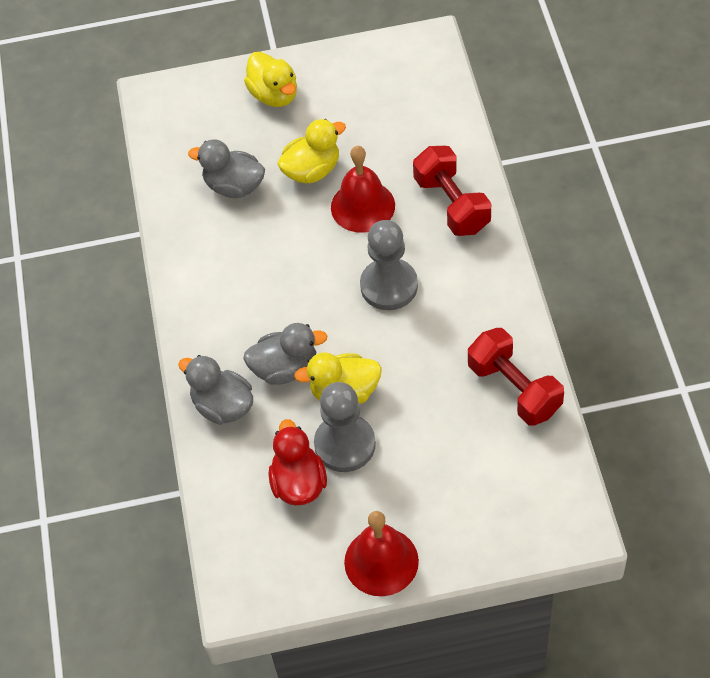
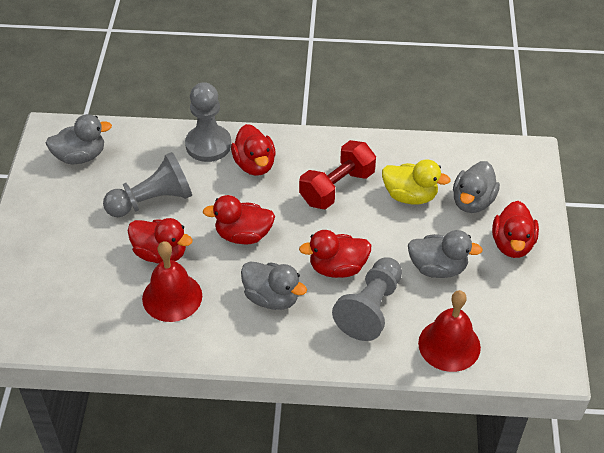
grey duck: 3 -> 4
grey pawn: 2 -> 3
red duck: 1 -> 5
red dumbbell: 2 -> 1
yellow duck: 3 -> 1

